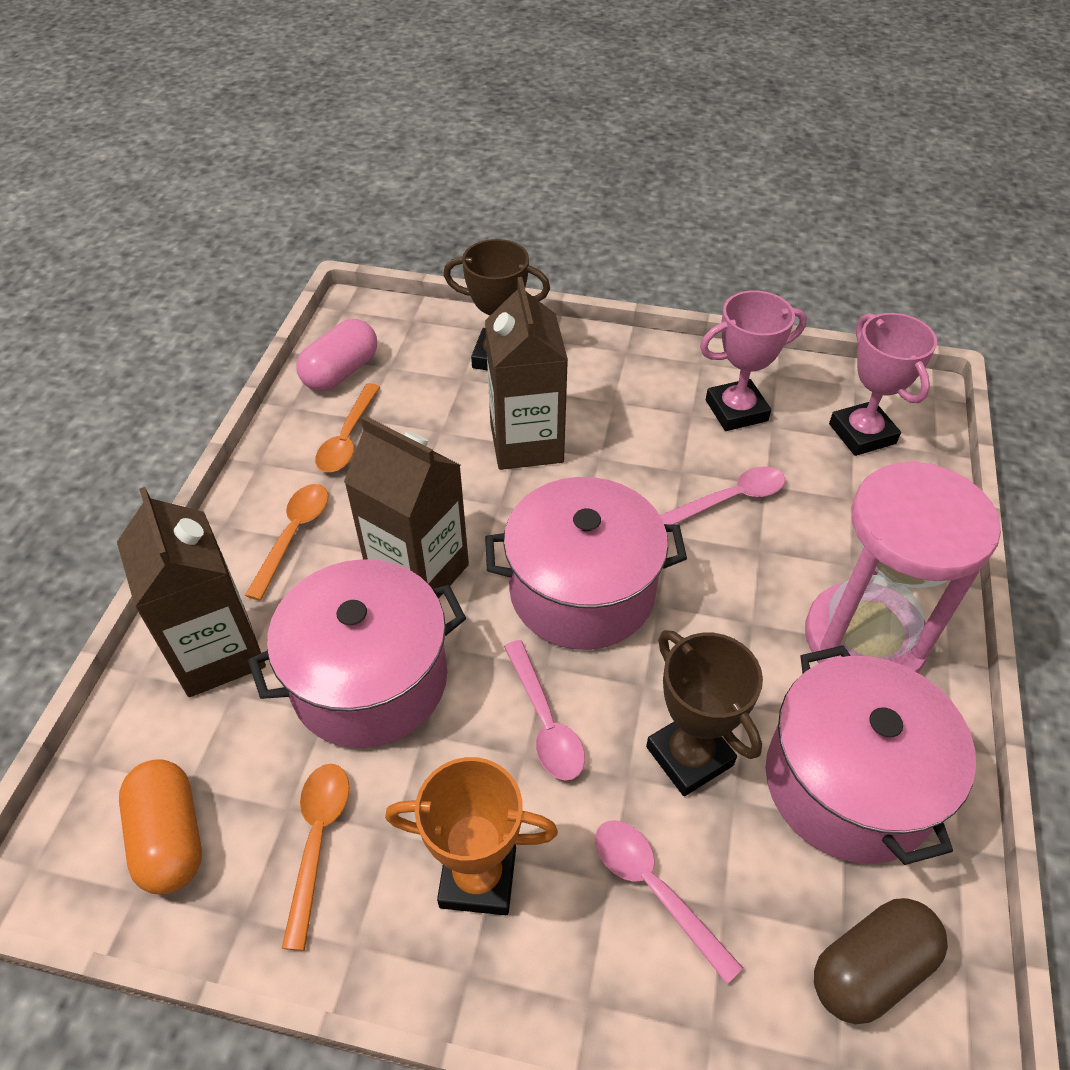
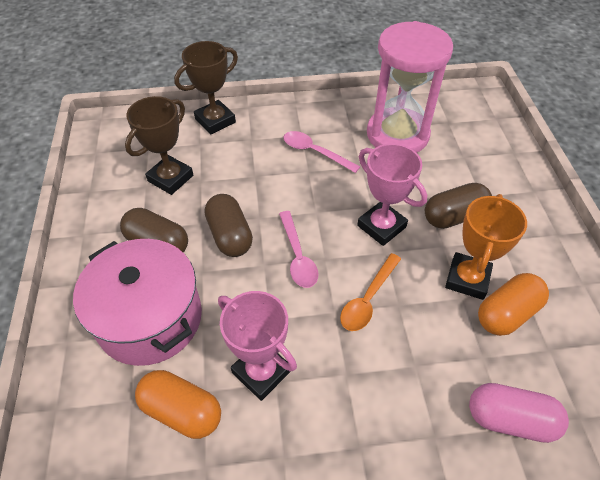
brown capsule: 1 -> 3
brown carton: 3 -> 0
orange capsule: 1 -> 2
orange spoon: 3 -> 1
pink pot: 3 -> 1
pink spoon: 3 -> 2

